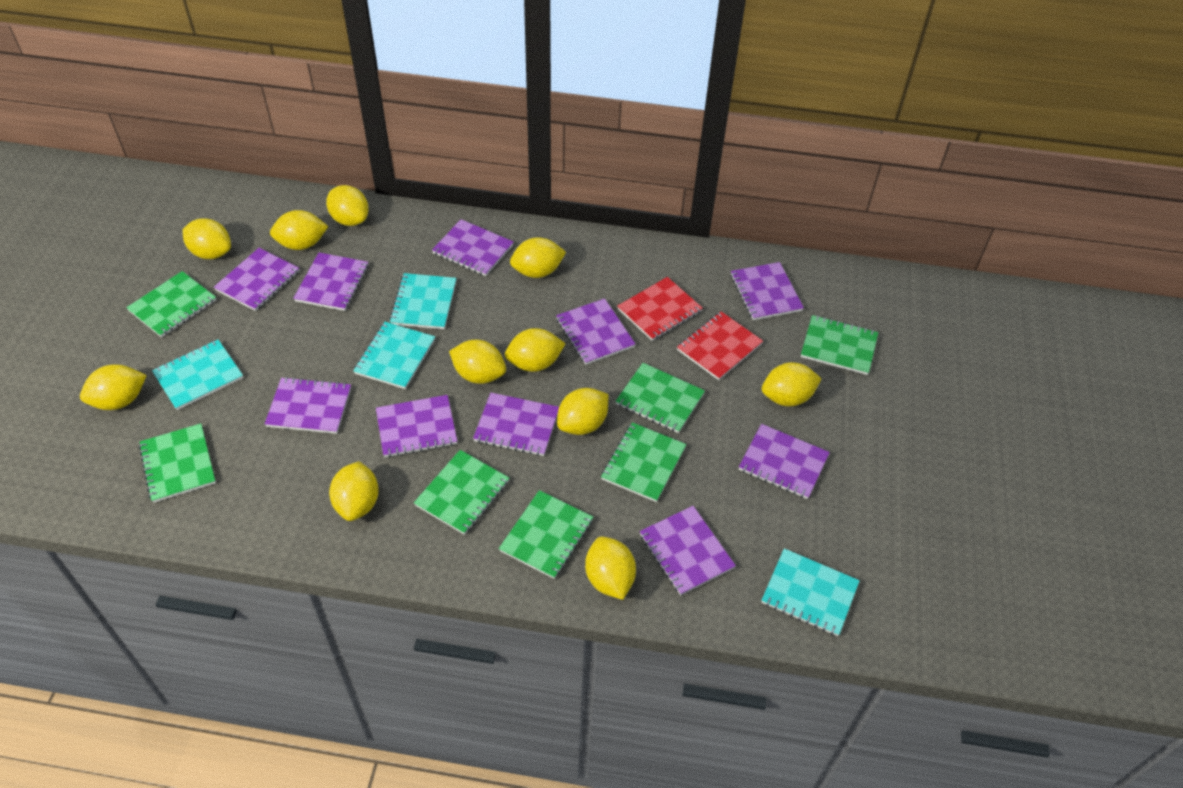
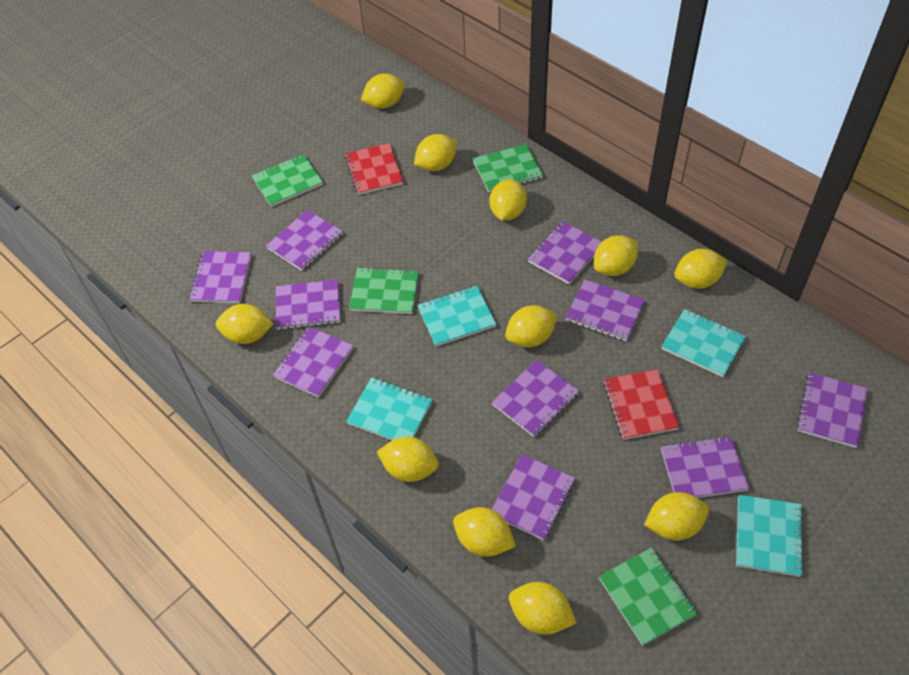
green notebook: 7 -> 4

